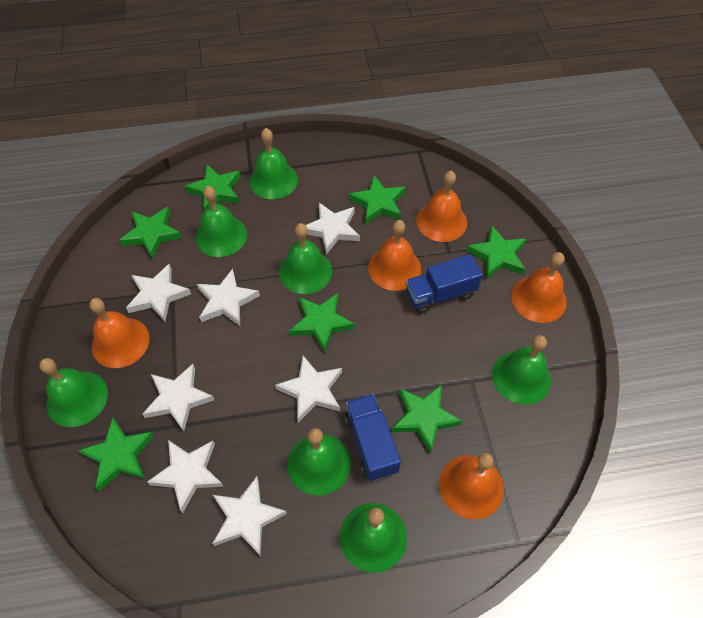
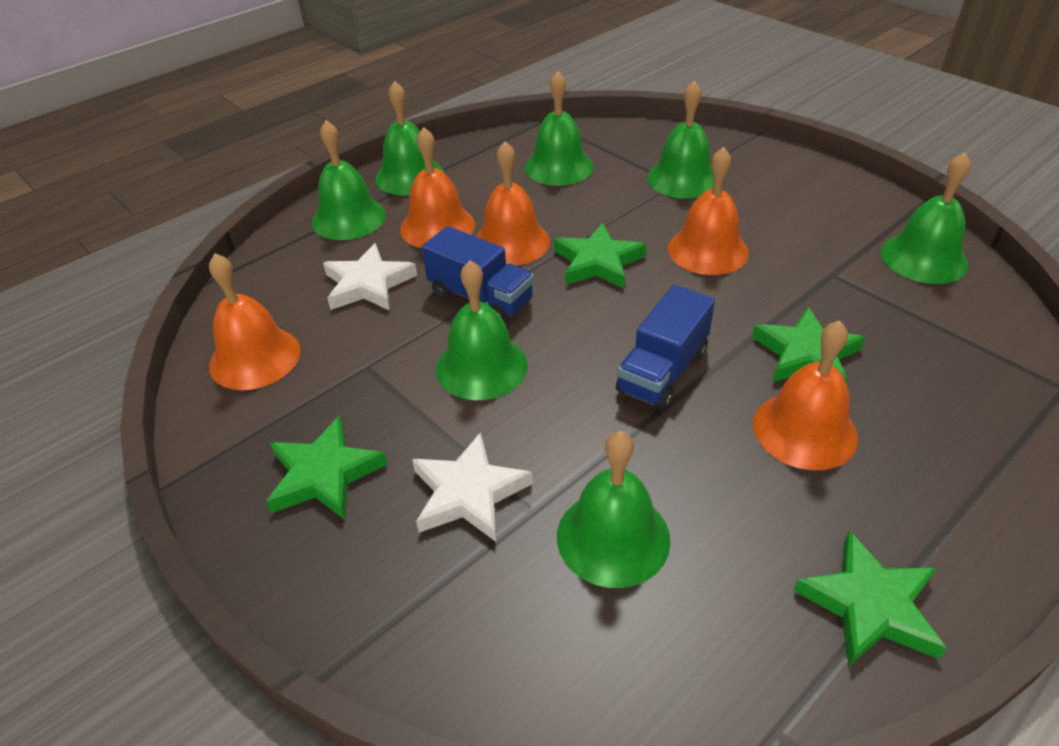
green star: 7 -> 4
white star: 7 -> 2

